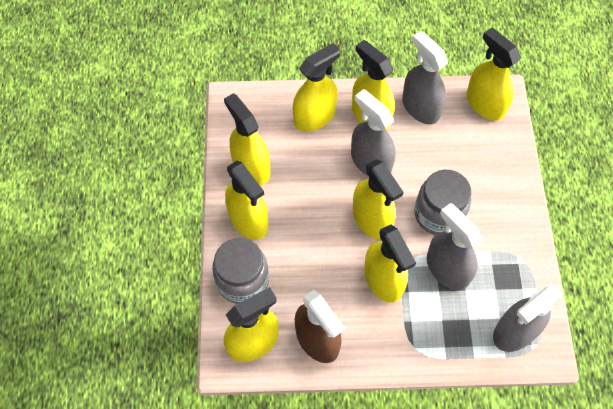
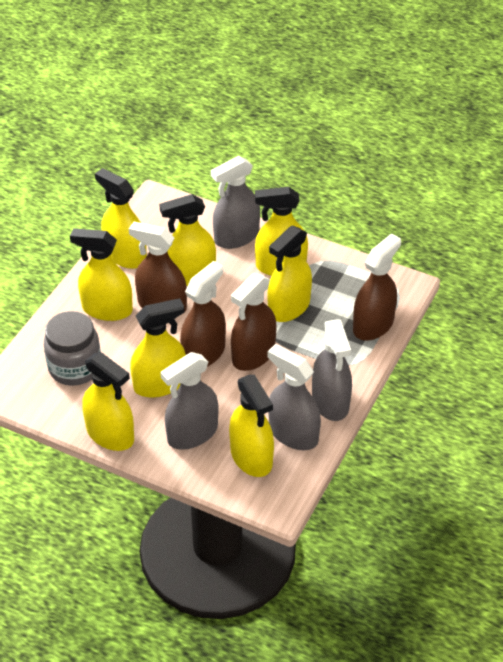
brown spray bottle: 1 -> 4
grey jar: 2 -> 1

